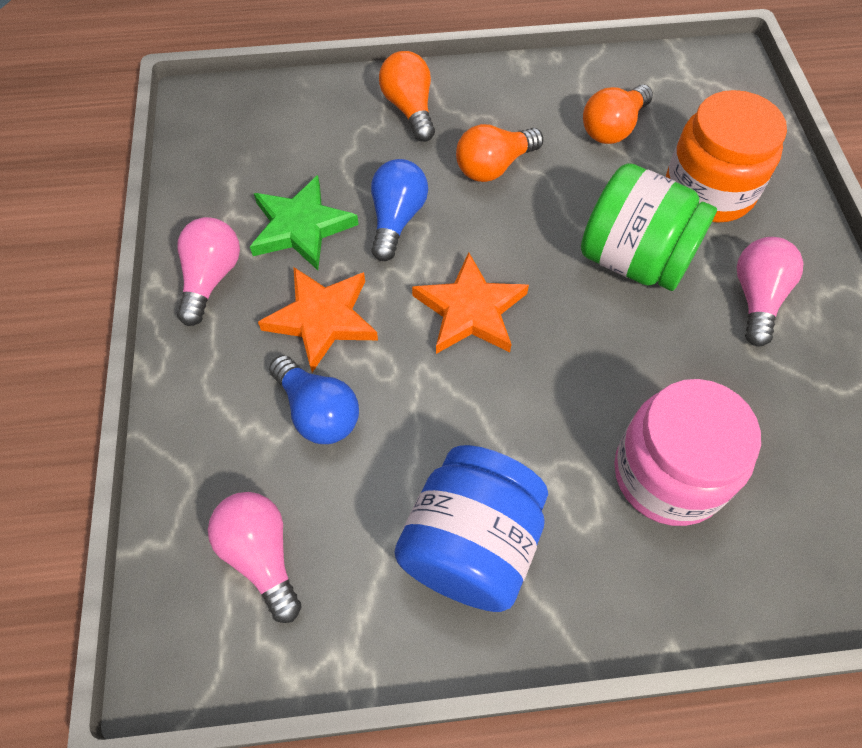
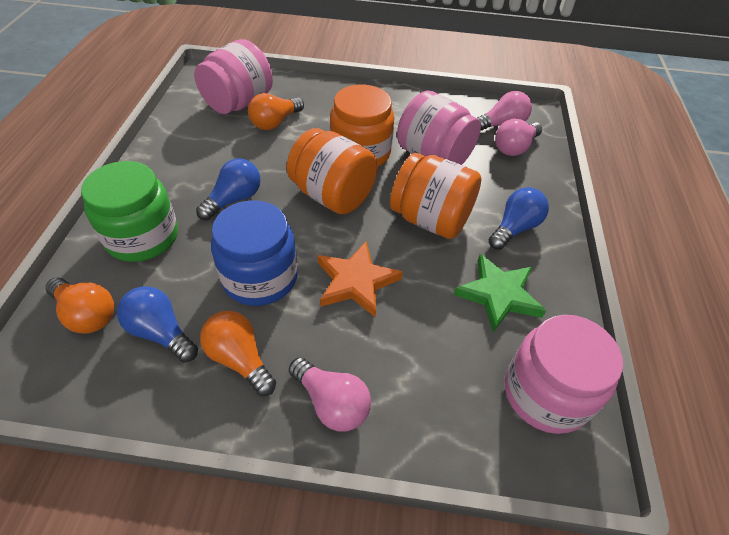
blue light bulb: 2 -> 3
orange jar: 1 -> 3
orange star: 2 -> 1
pink jar: 1 -> 3

